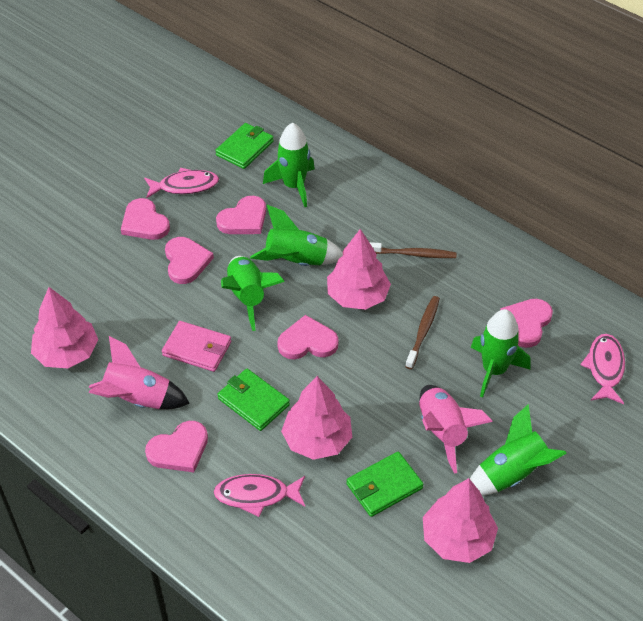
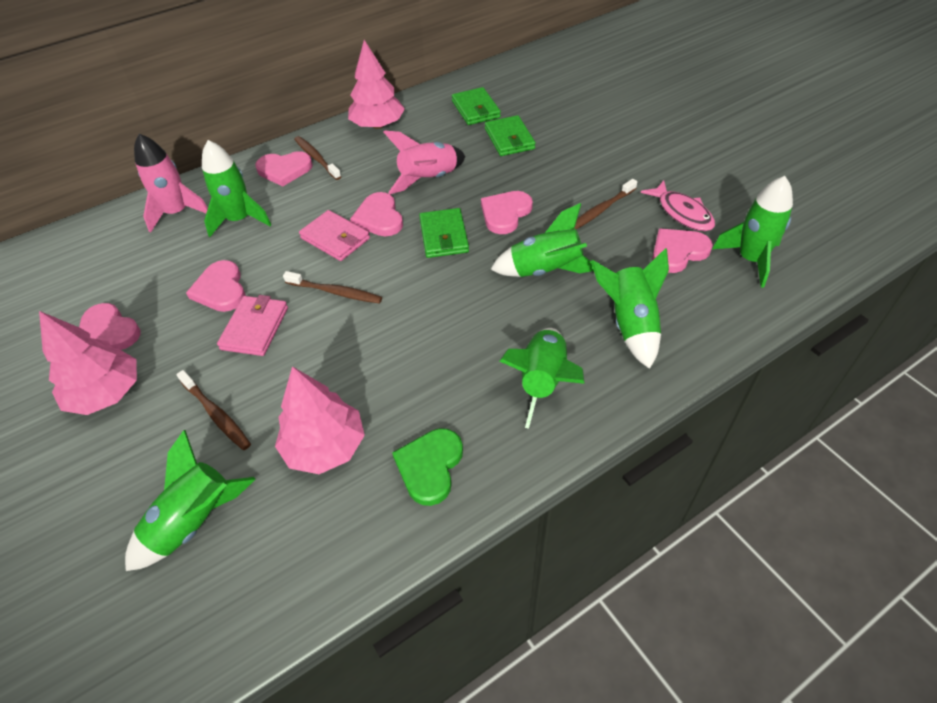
brown toothbrush: 2 -> 4
green heart: 0 -> 1
green rocket: 5 -> 6
pink fish: 3 -> 1
pink tree: 4 -> 3
pink wallet: 1 -> 2

